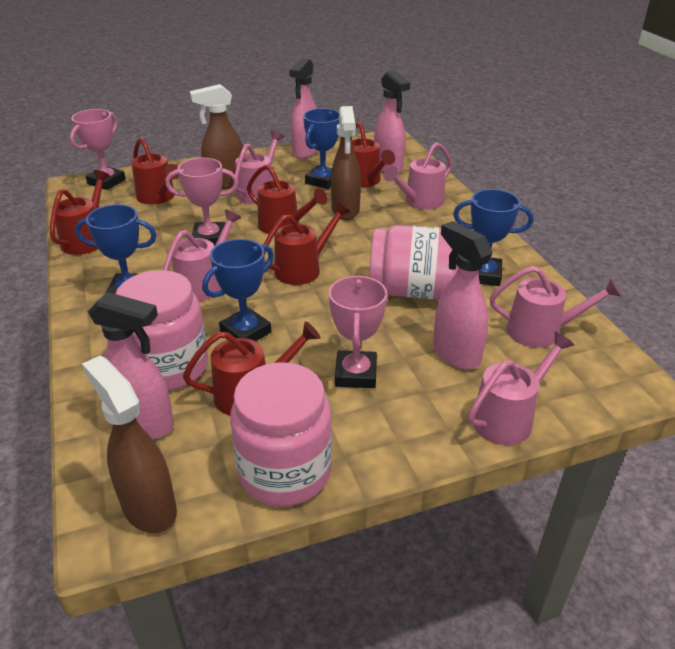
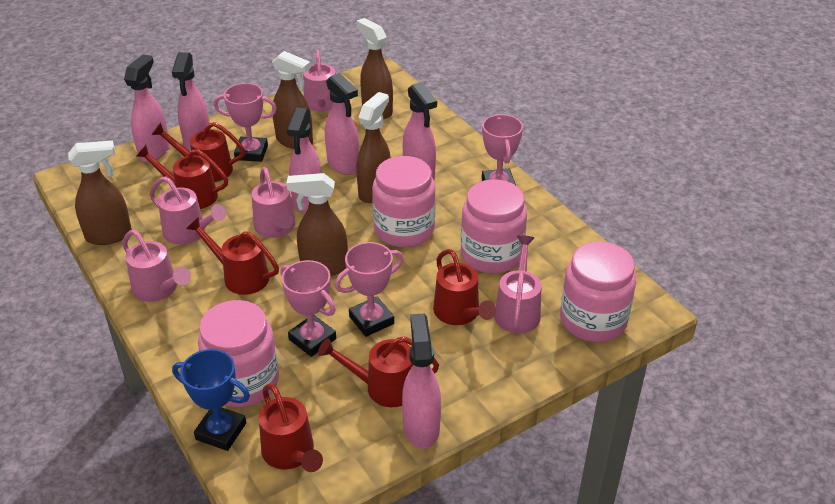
blue trophy: 4 -> 1
brown spray bottle: 3 -> 5
pink jar: 3 -> 4
pink spray bottle: 4 -> 6
pink trophy: 3 -> 4

